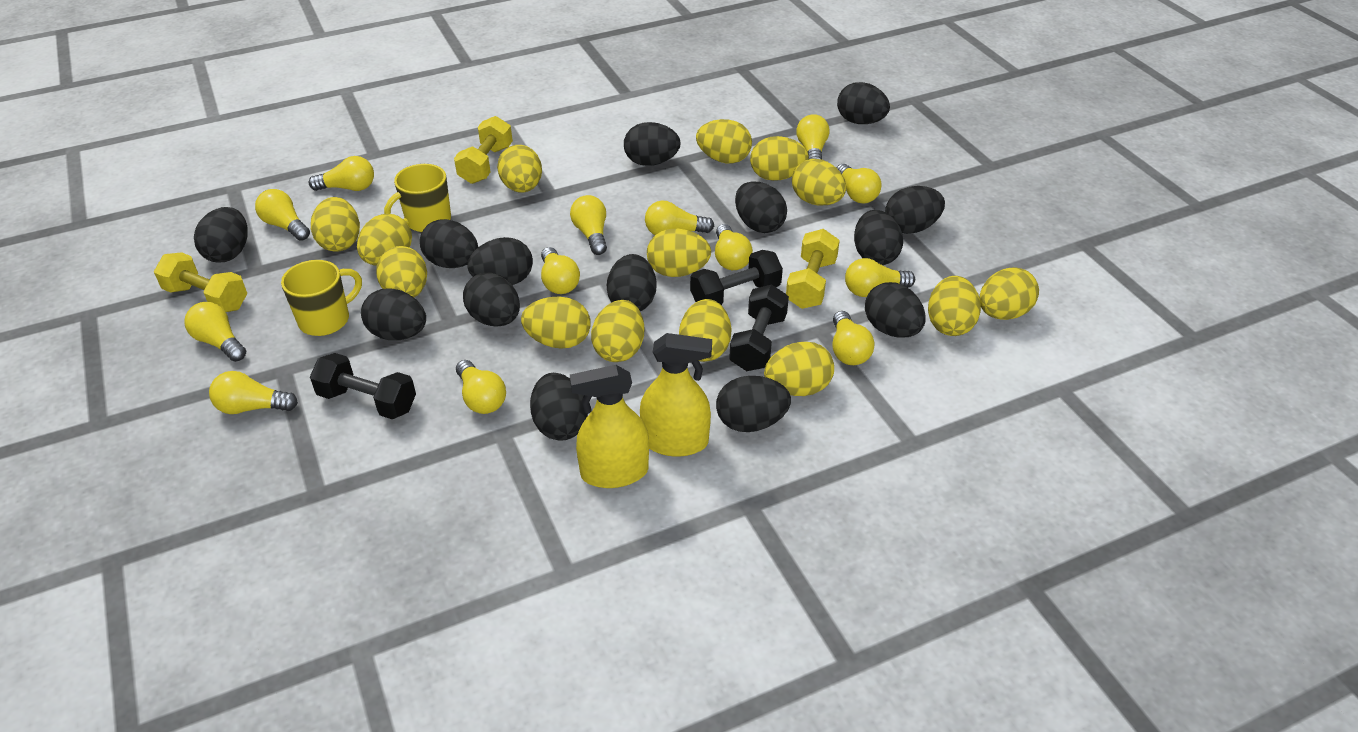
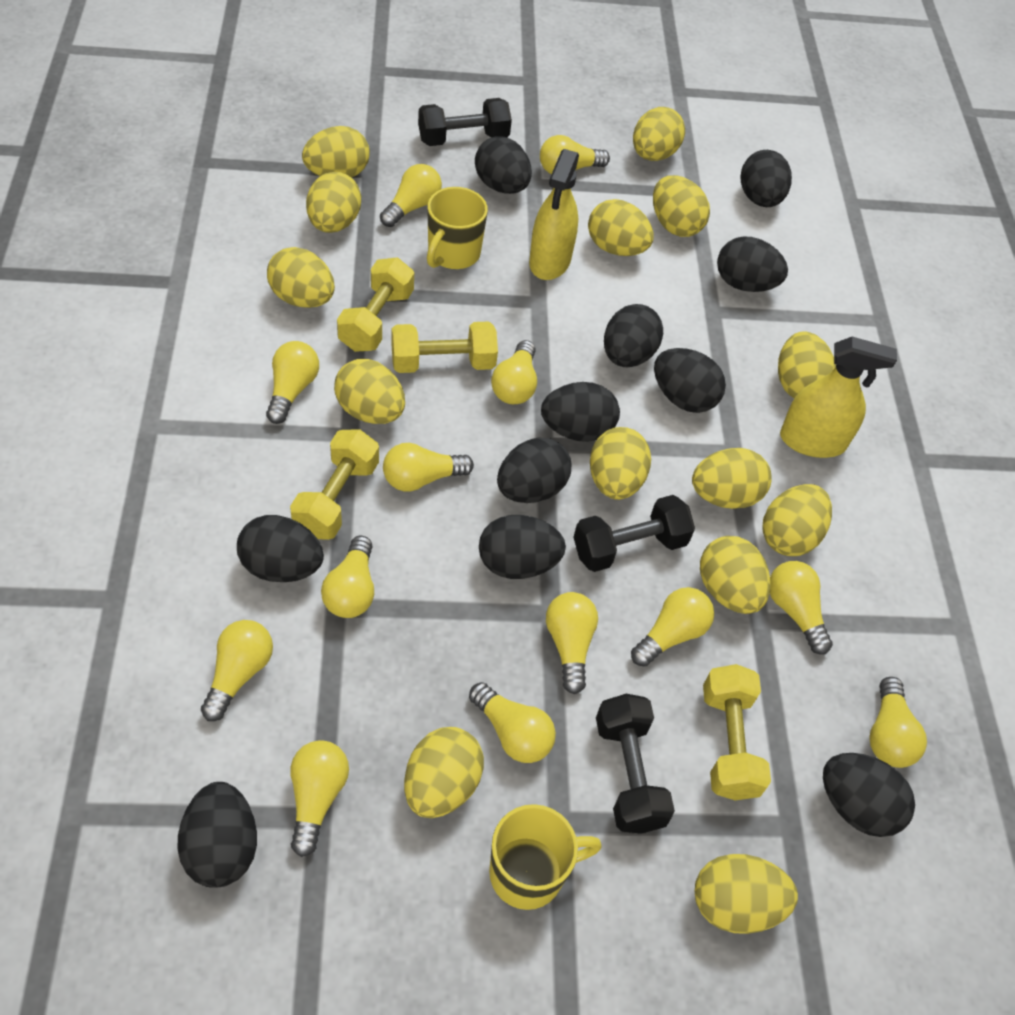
black egg: 14 -> 11
yellow dumbbell: 3 -> 4

